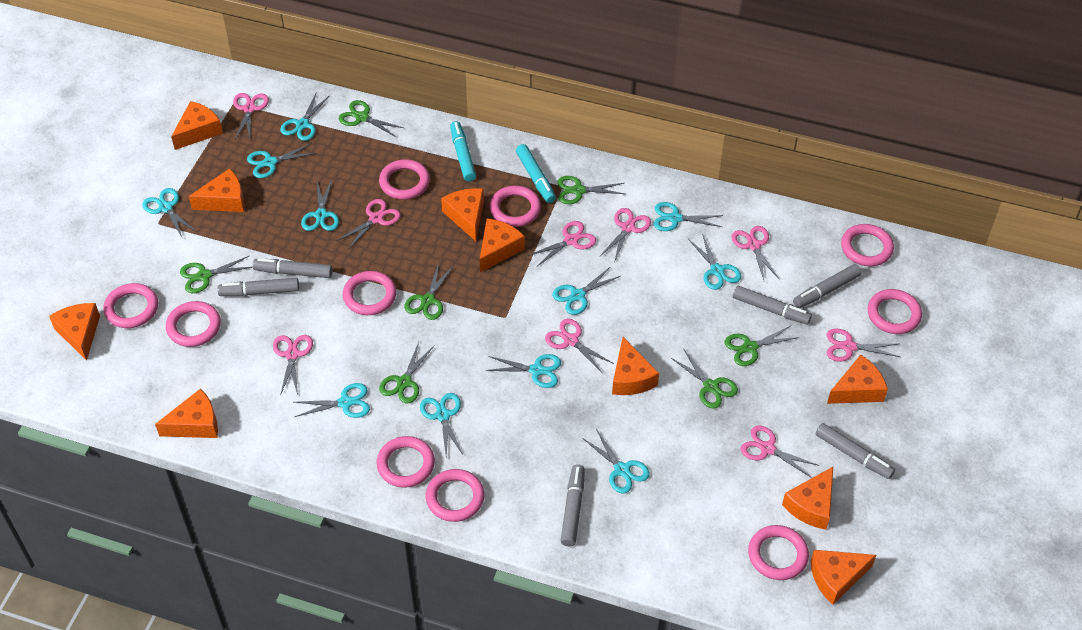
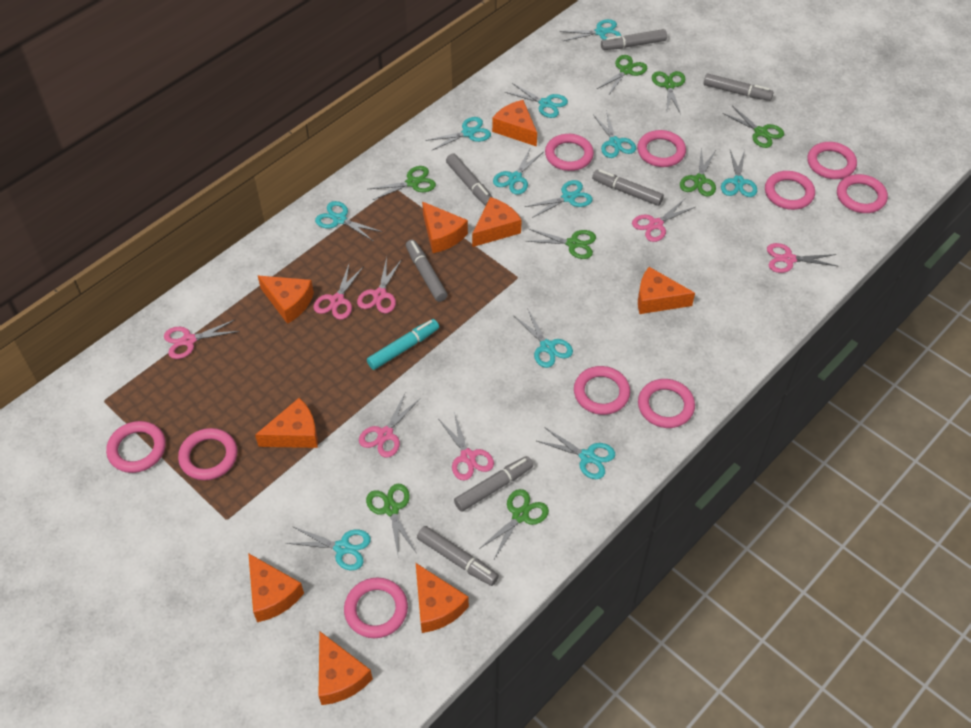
green scissors: 7 -> 8
grey marker: 6 -> 7
orange cheese: 10 -> 9
pink scissors: 9 -> 7
turquoise marker: 2 -> 1

